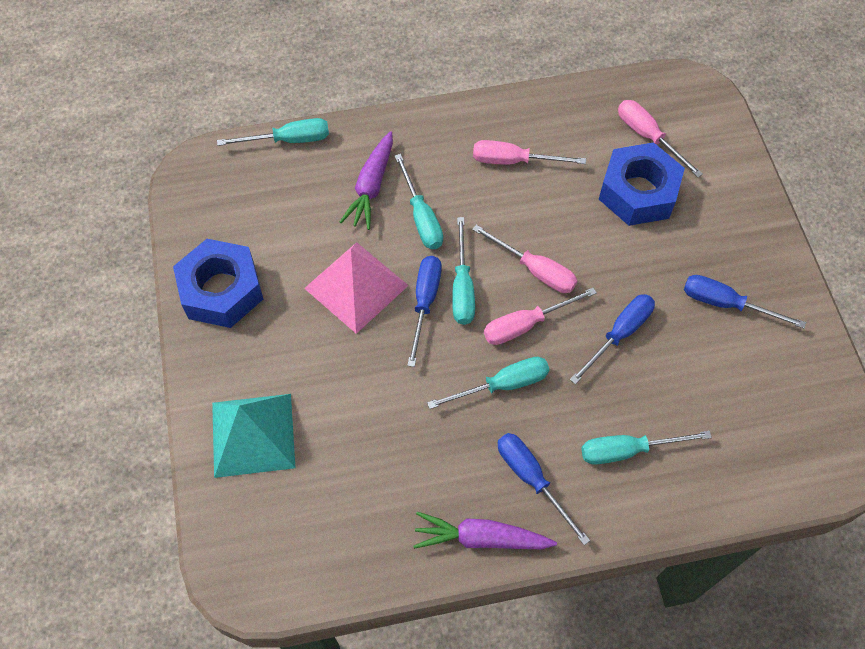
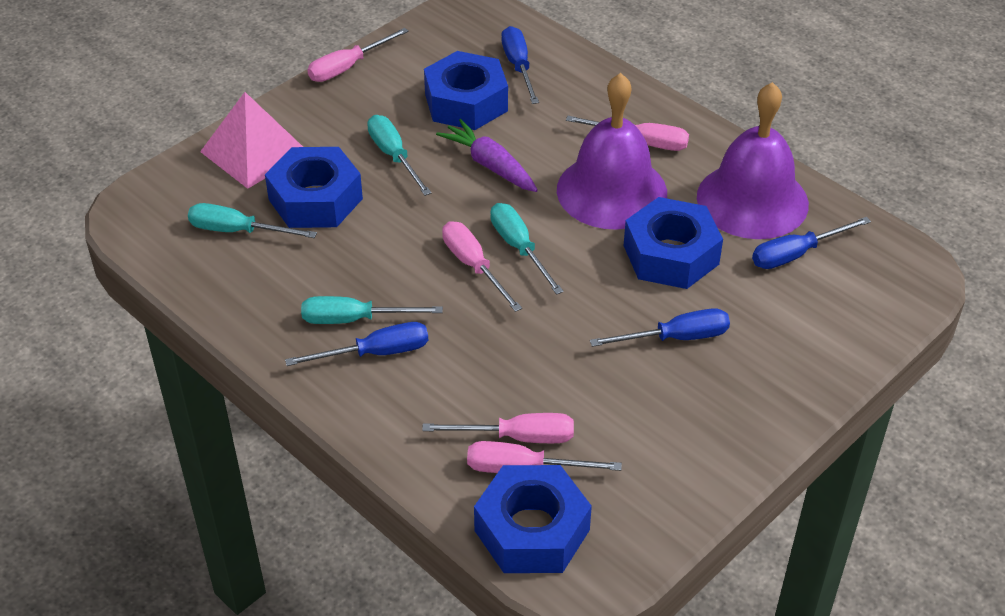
blue nut: 2 -> 4
pink screwdriver: 4 -> 5
purple bell: 0 -> 2
purple carrot: 2 -> 1
turquoise pyramid: 1 -> 0
turquoise screwdriver: 5 -> 4

